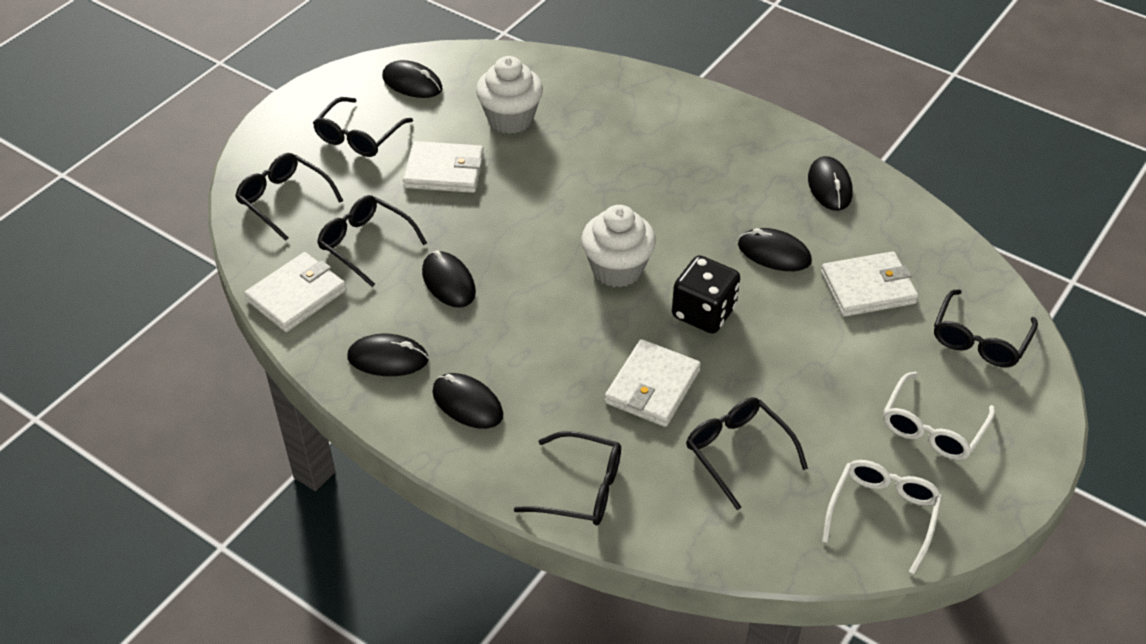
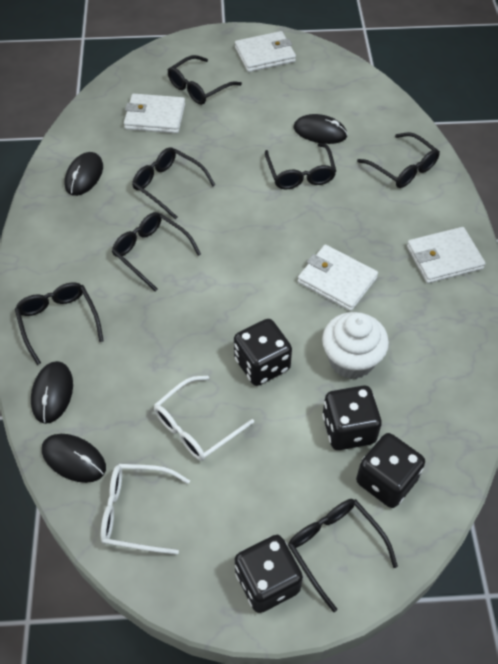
black dice: 1 -> 4
black glasses: 6 -> 7
black mouse: 6 -> 4
white cupcake: 2 -> 1

